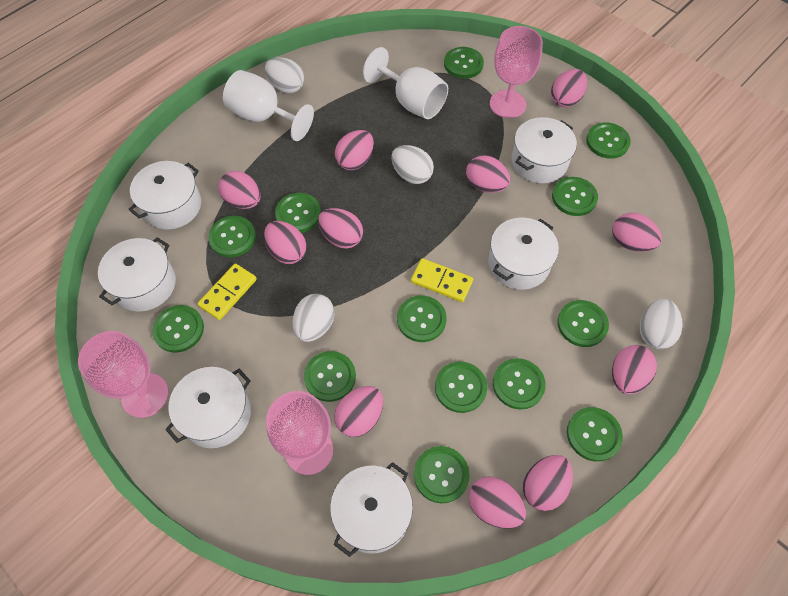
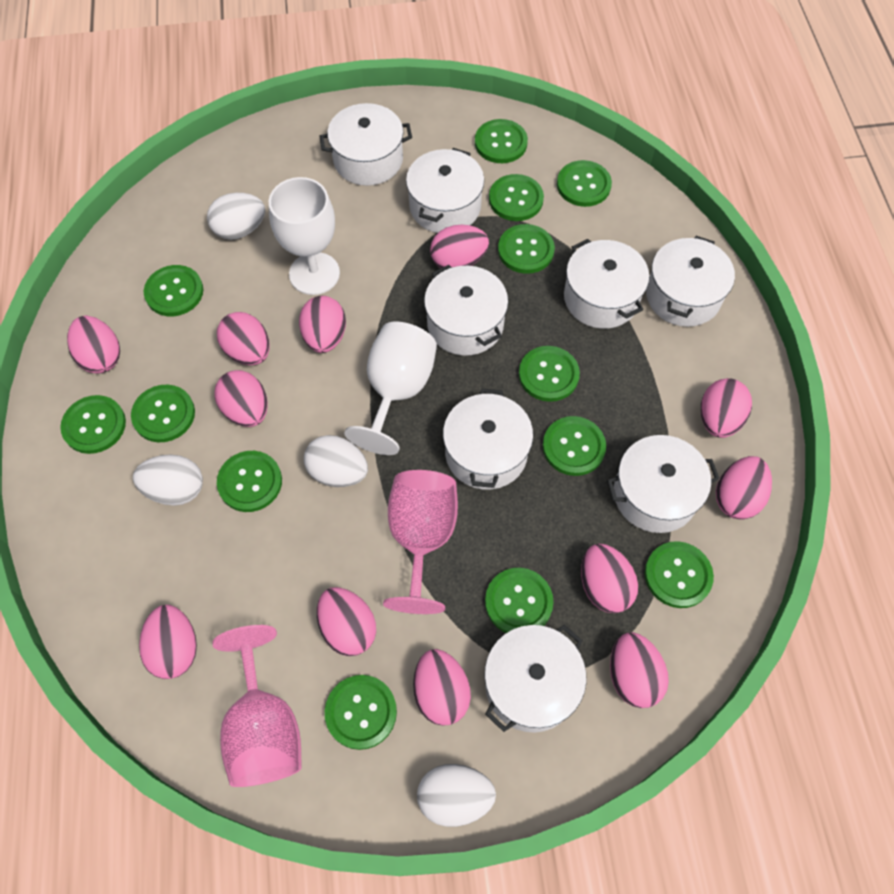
pink egg: 11 -> 12
pink goblet: 3 -> 2
white pot: 6 -> 8
yellow domino: 2 -> 0

